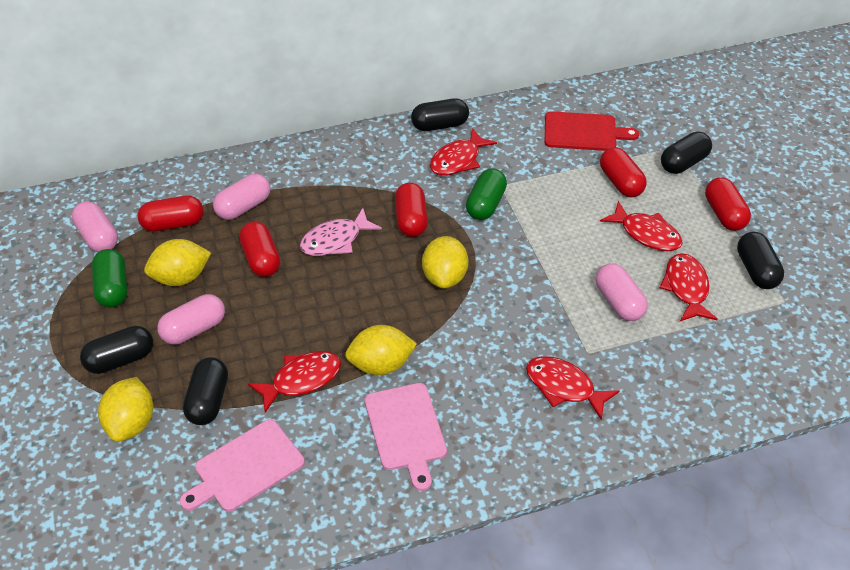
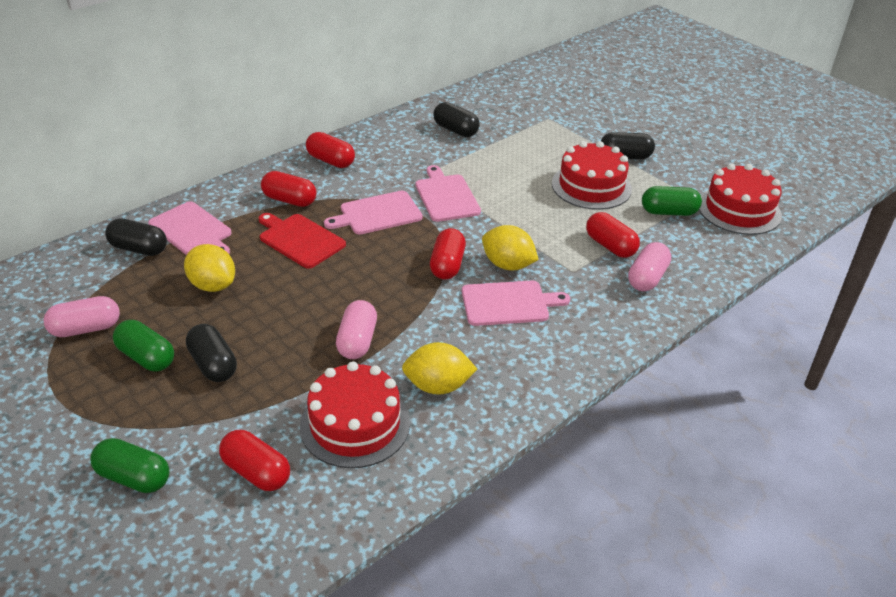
black capsule: 5 -> 4
green capsule: 2 -> 3
pink capsule: 4 -> 3
pink cutting board: 2 -> 4
pink fish: 1 -> 0
red cake: 0 -> 3
red fish: 5 -> 0
yellow lemon: 4 -> 3

